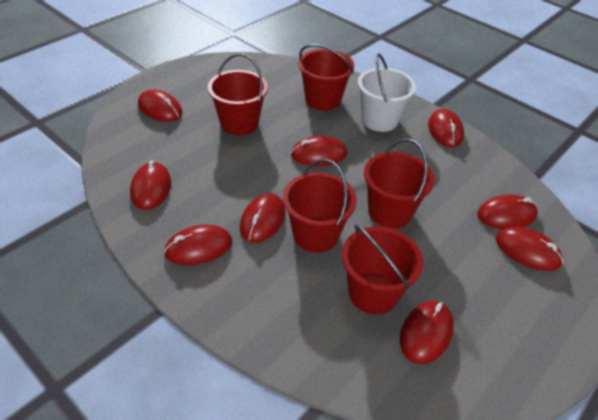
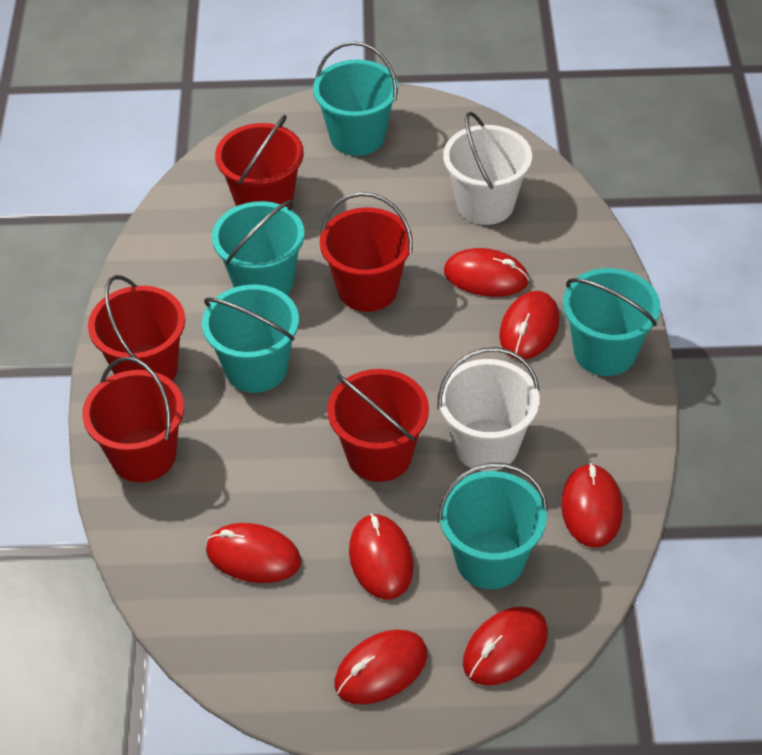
red mouse: 9 -> 7
turquoise bucket: 0 -> 5
white bucket: 1 -> 2

